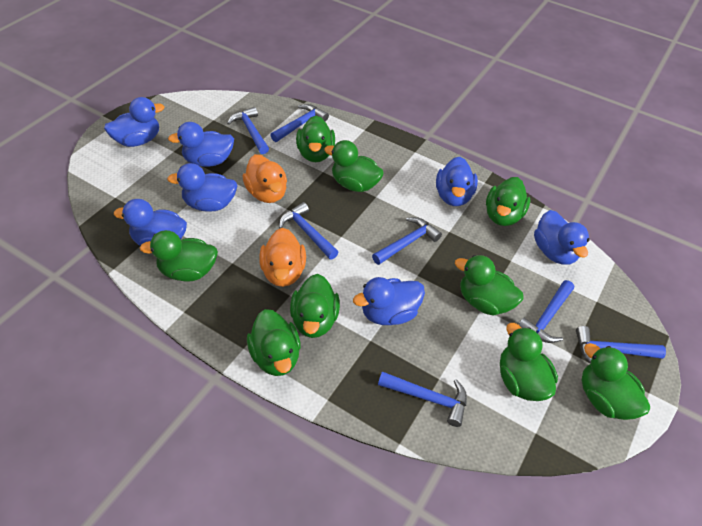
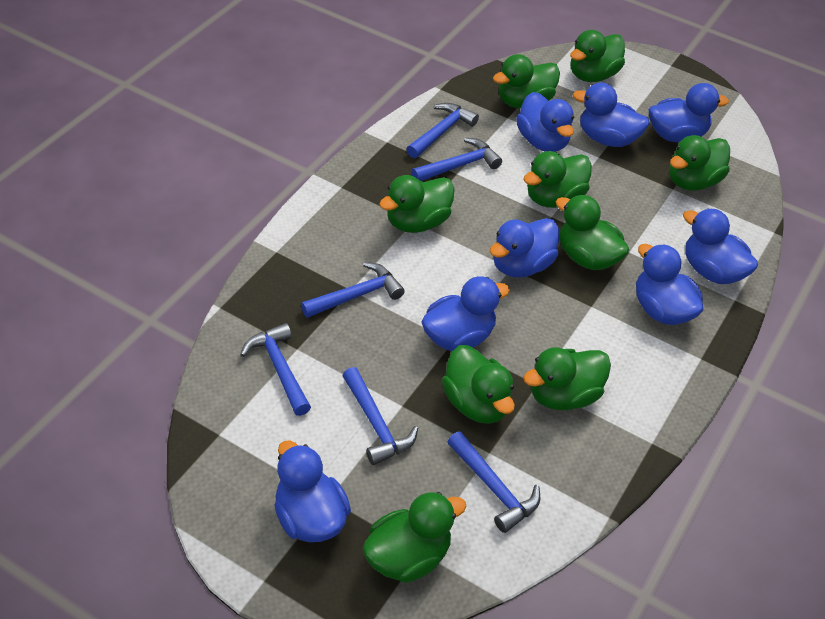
blue duck: 7 -> 8
blue hammer: 7 -> 6
orange duck: 2 -> 0

